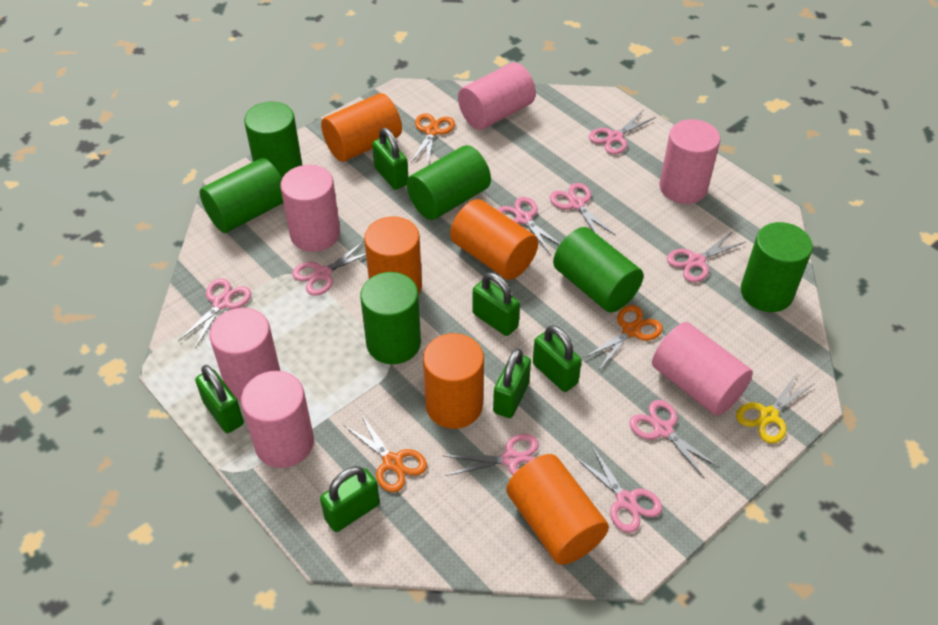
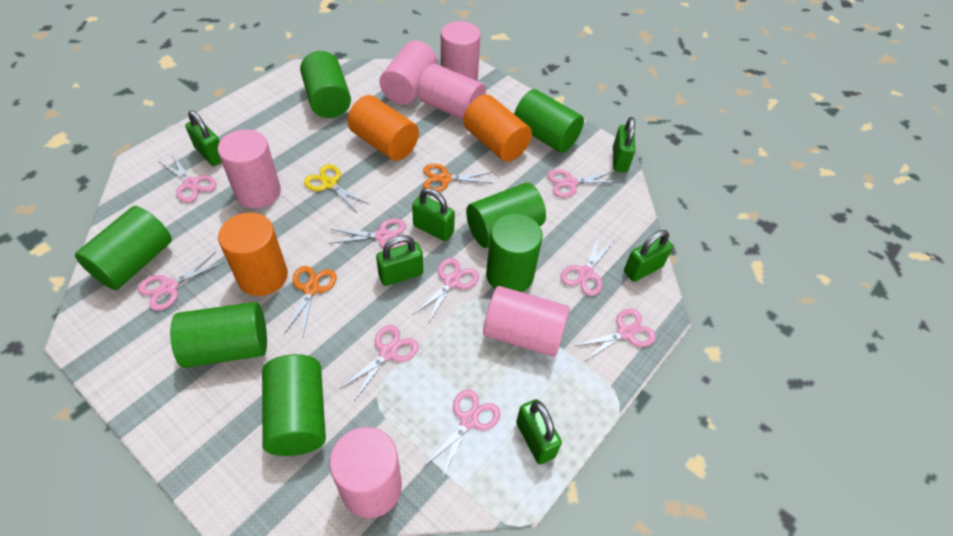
green cylinder: 6 -> 7
orange cylinder: 5 -> 3
orange scissors: 3 -> 2

